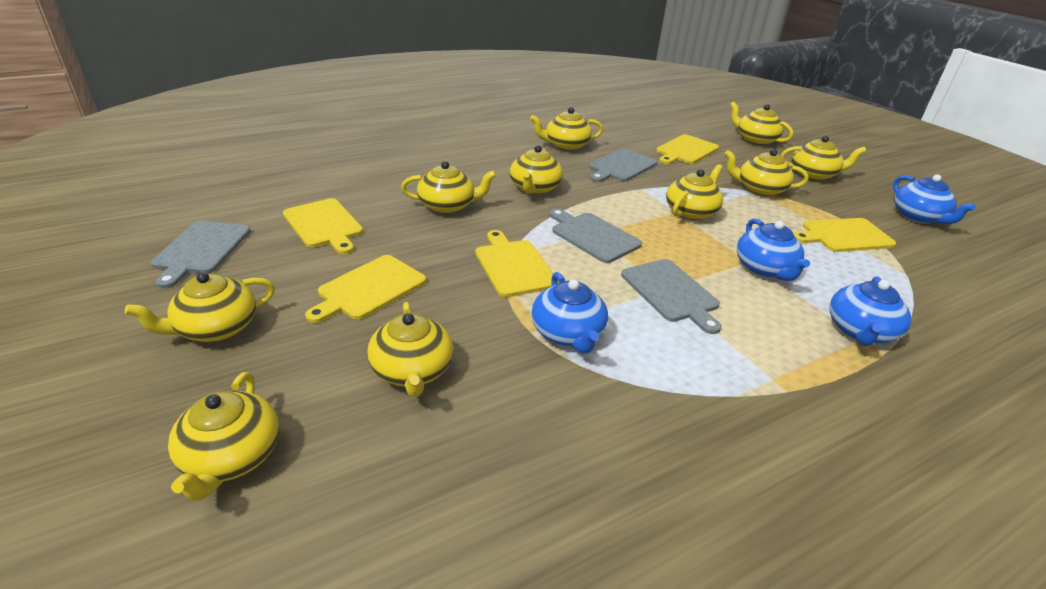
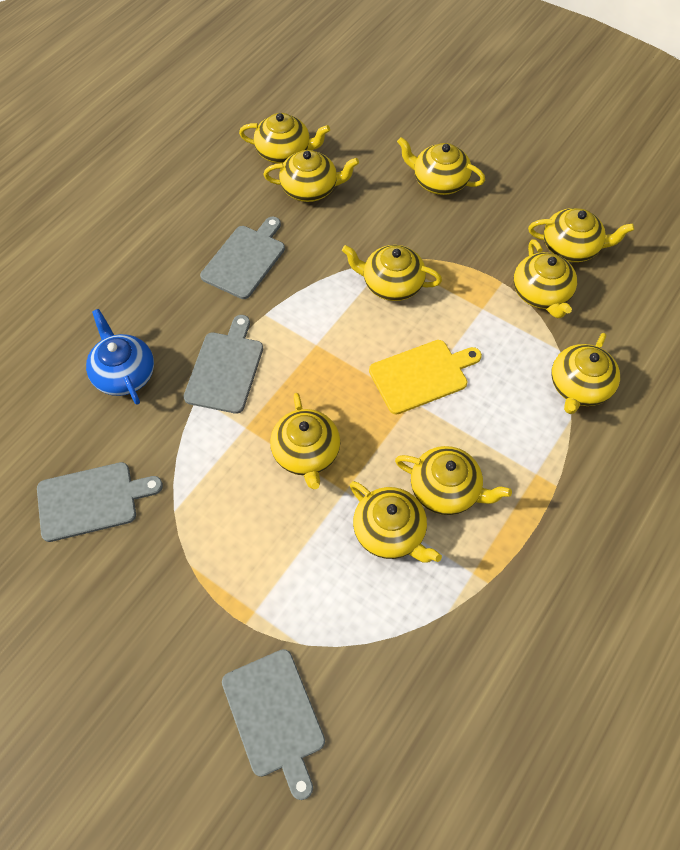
blue teapot: 4 -> 1
yellow cutting board: 5 -> 1

